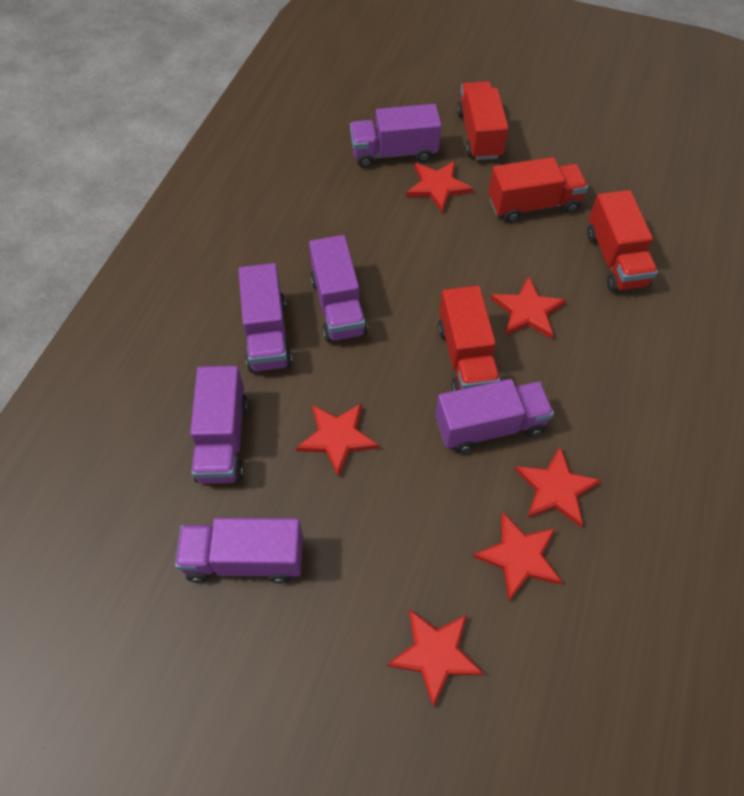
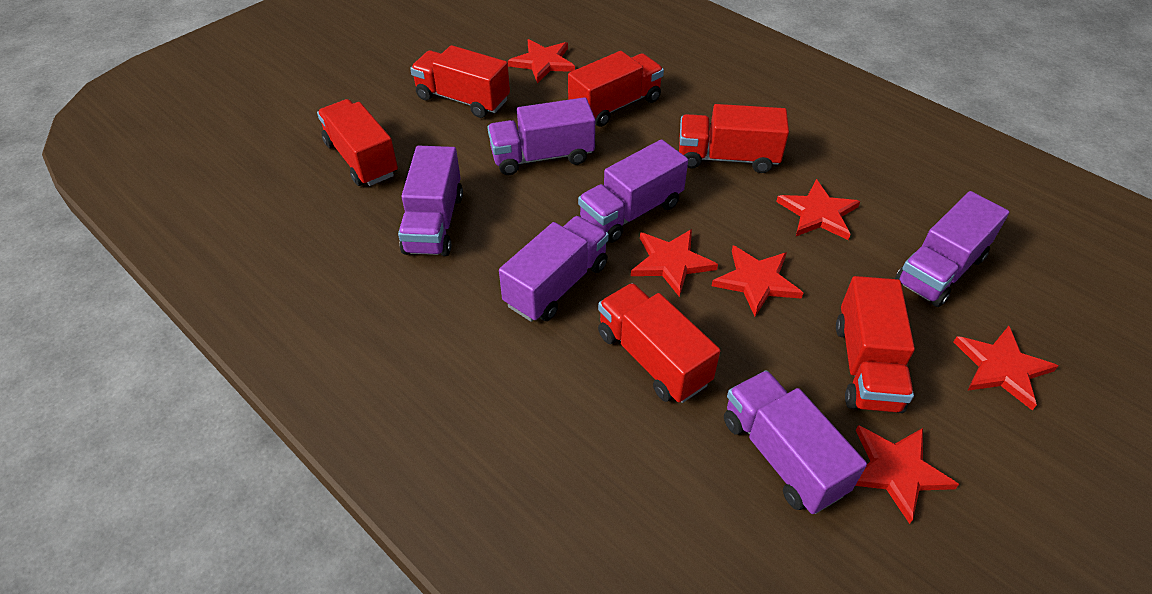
red truck: 4 -> 6

